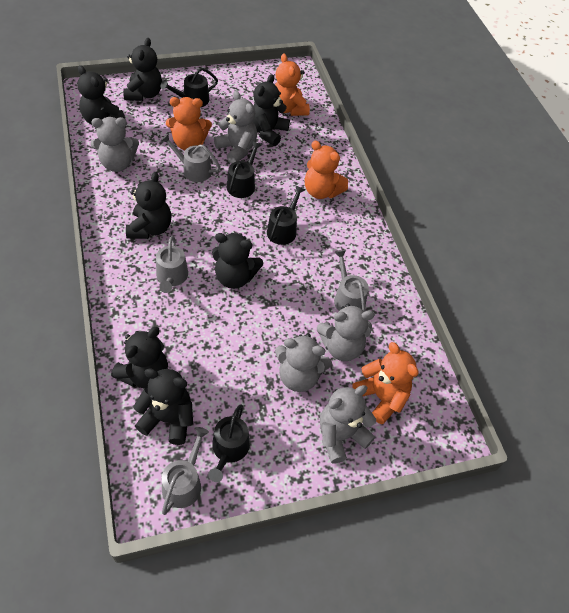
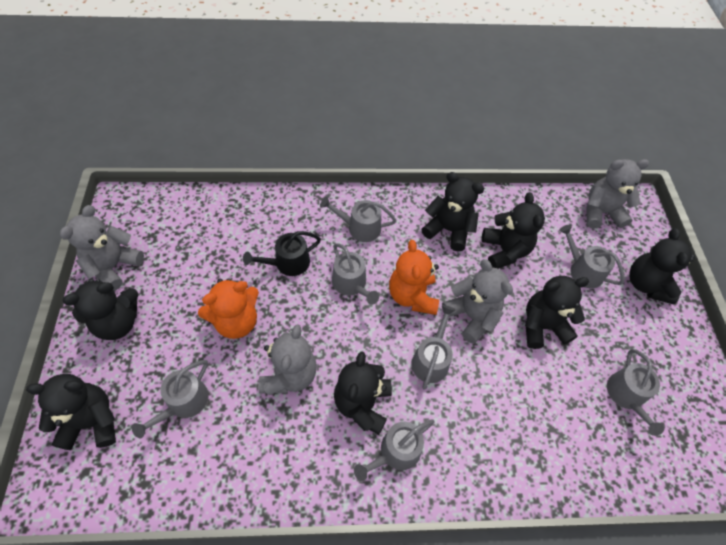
black watering can: 4 -> 1
grey teddy bear: 5 -> 4
grey watering can: 4 -> 7
orange teddy bear: 4 -> 2

